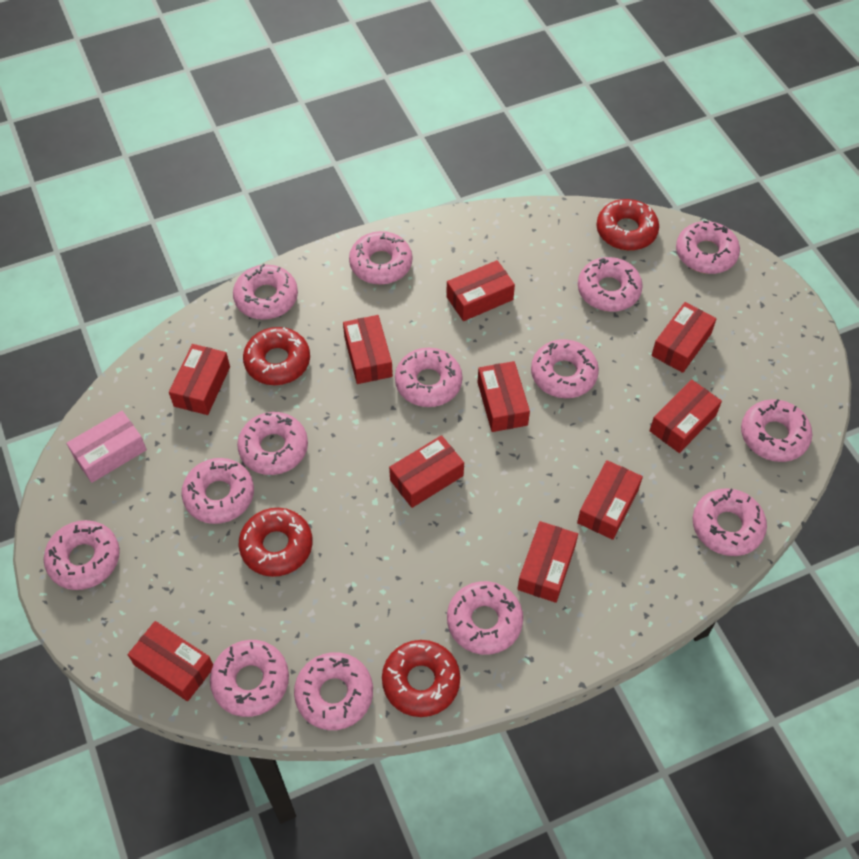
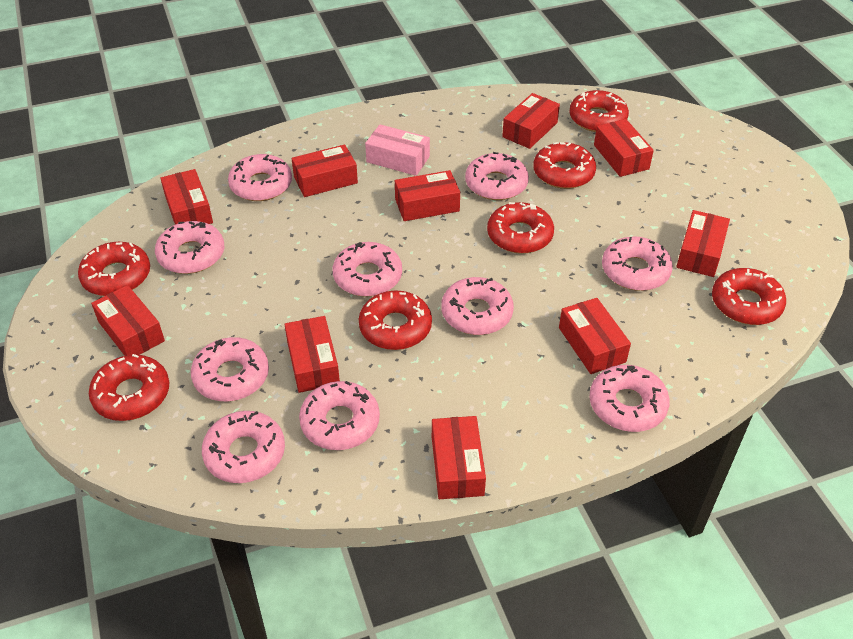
pink donut: 14 -> 10
red donut: 4 -> 7

